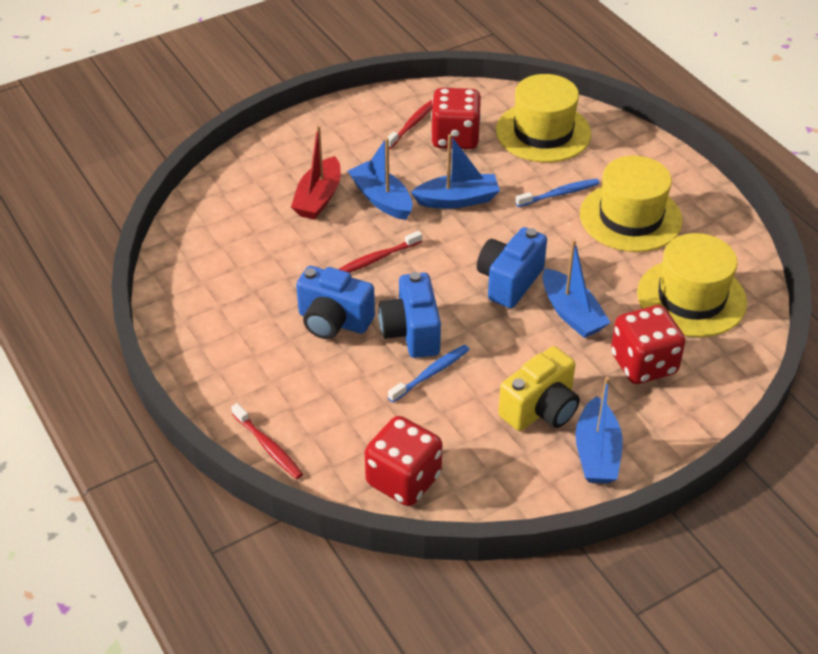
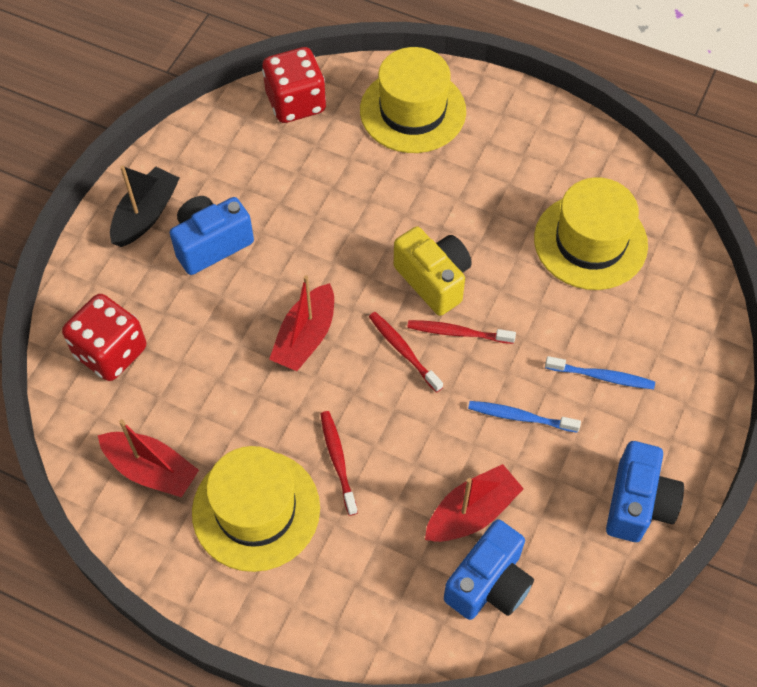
black boat: 0 -> 1
blue boat: 4 -> 0
red boat: 1 -> 3
red dice: 3 -> 2

